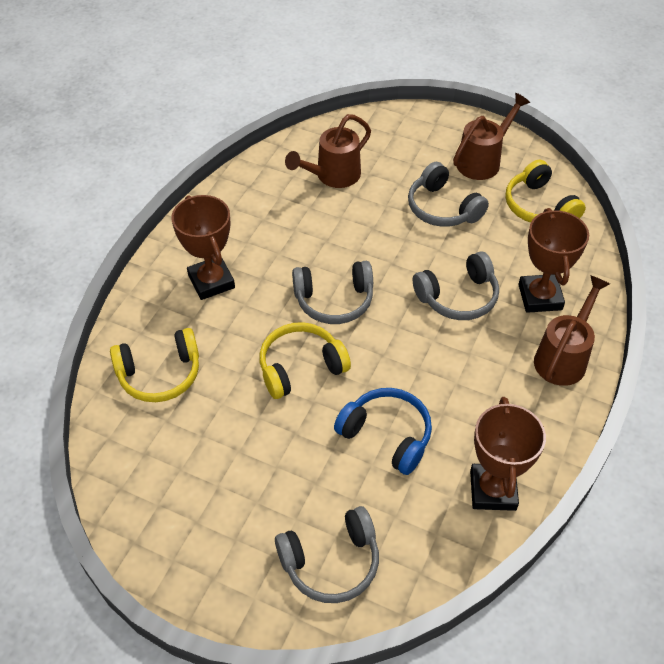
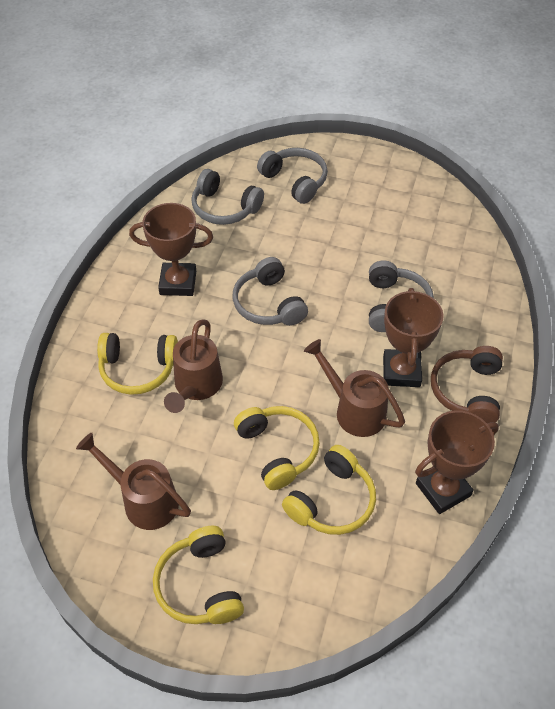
blue headphones: 1 -> 0
brown headphones: 0 -> 1
yellow headphones: 3 -> 4

